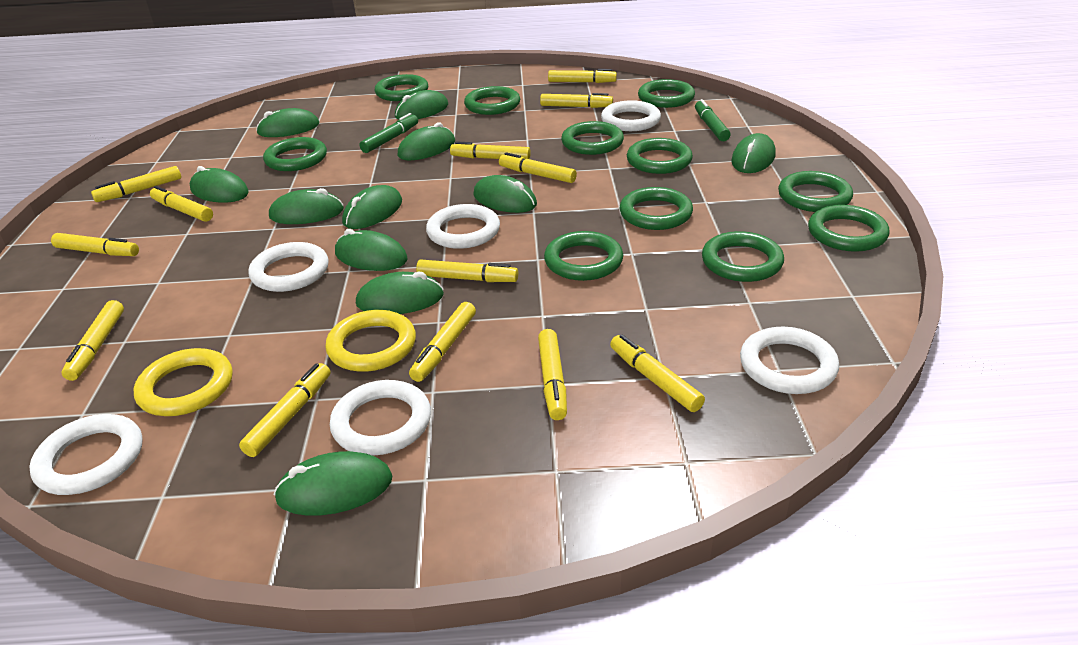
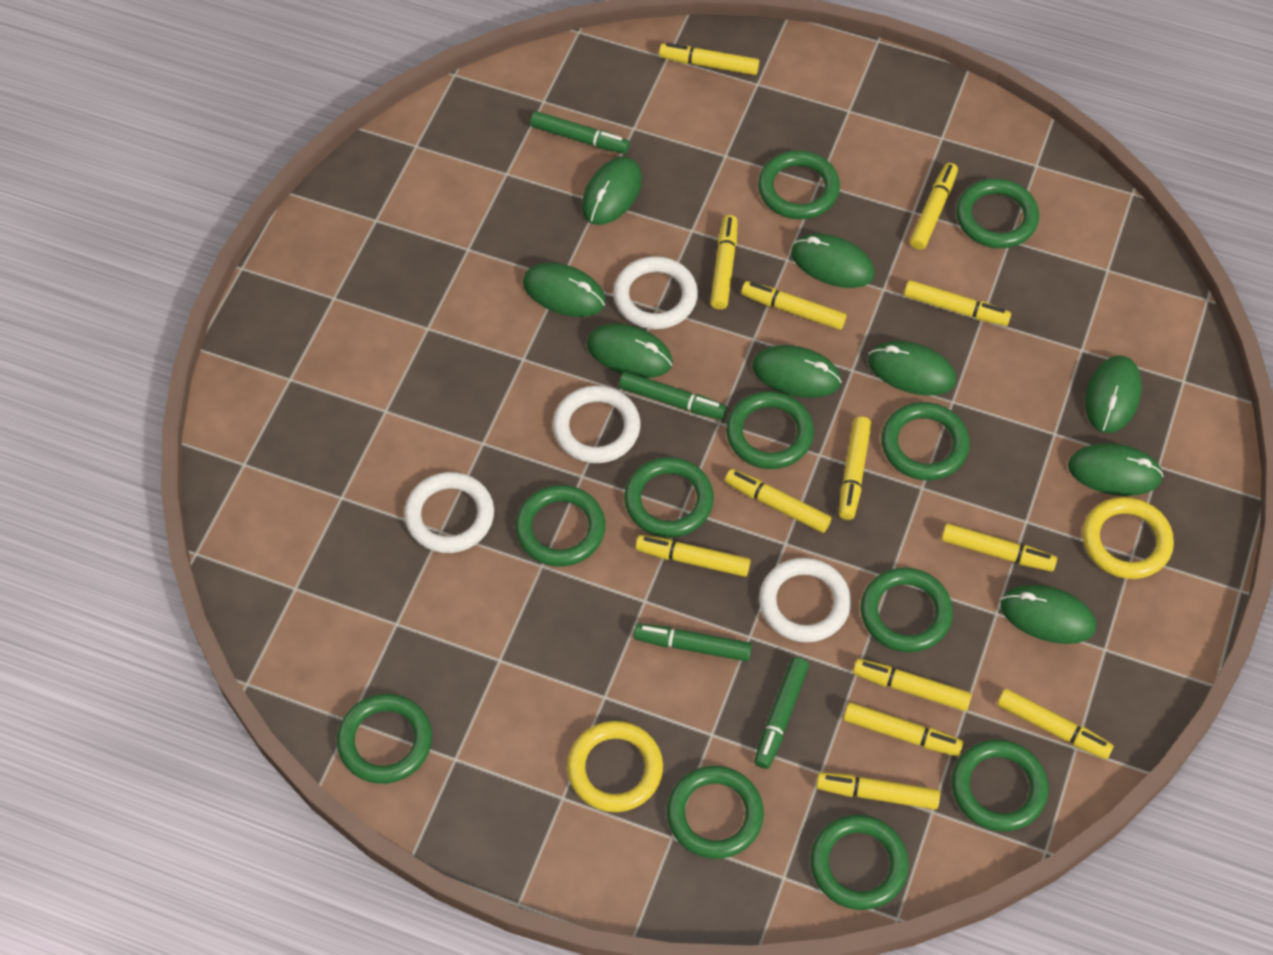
green marker: 2 -> 4
green mouse: 11 -> 9
white ring: 6 -> 4

